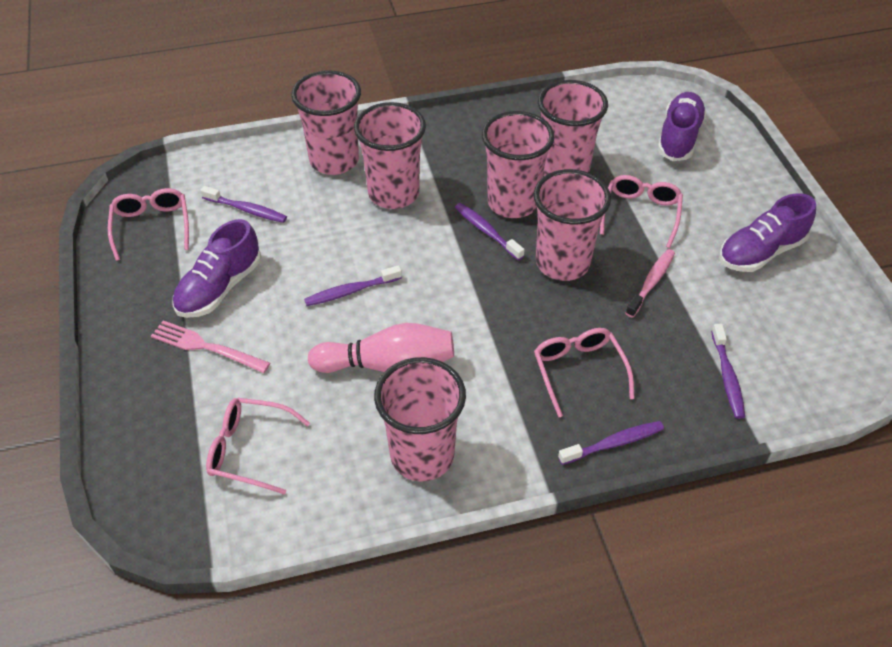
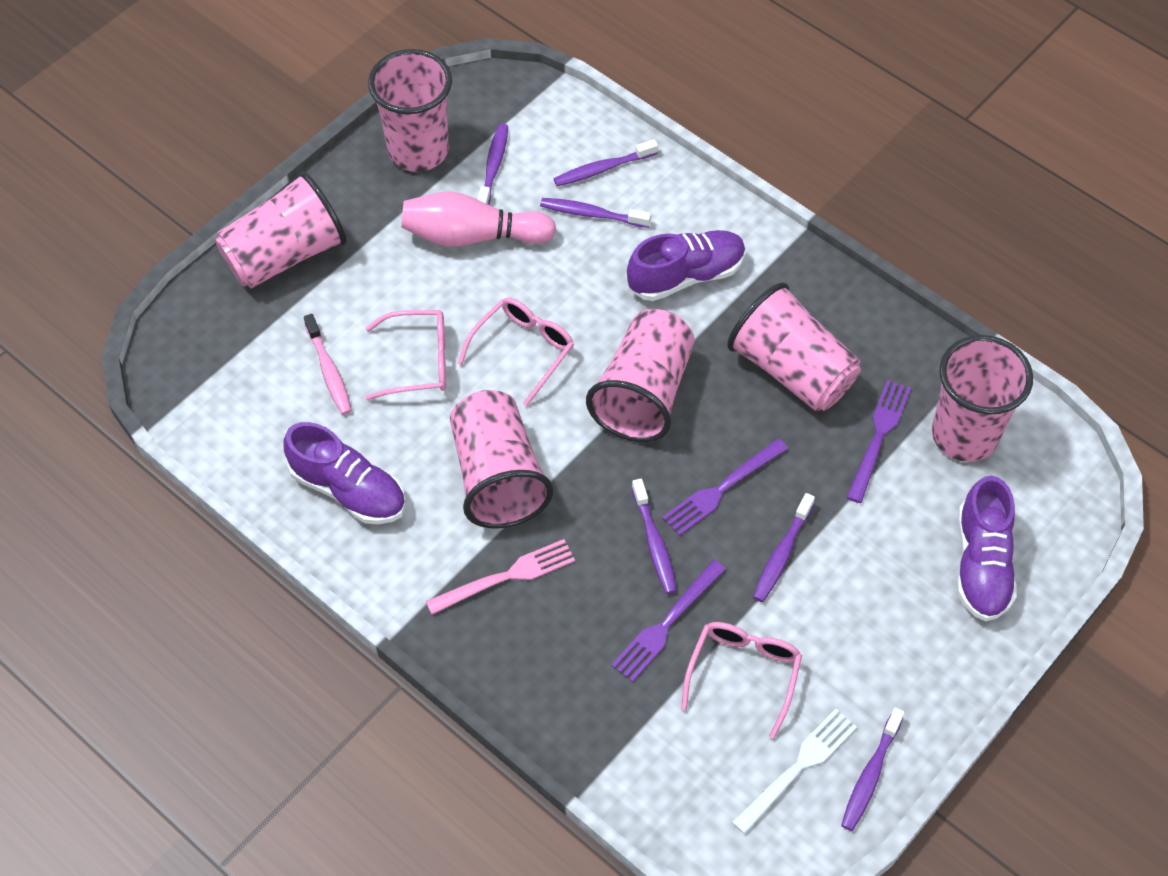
pink glasses: 4 -> 3
purple fork: 0 -> 3
purple toothbrush: 5 -> 6
white fork: 0 -> 1

